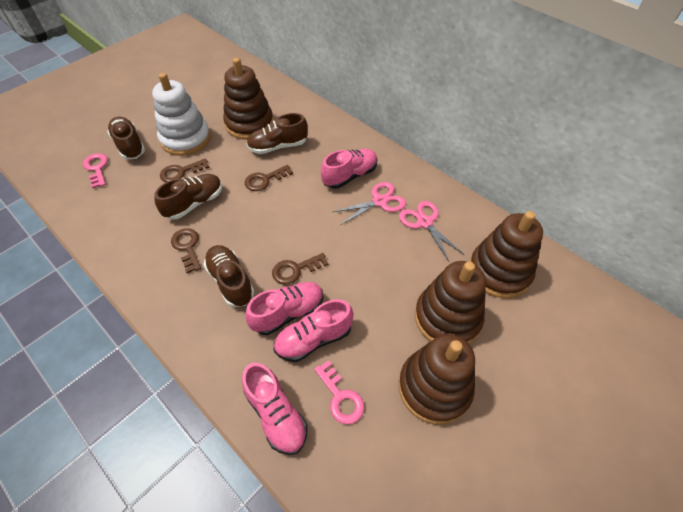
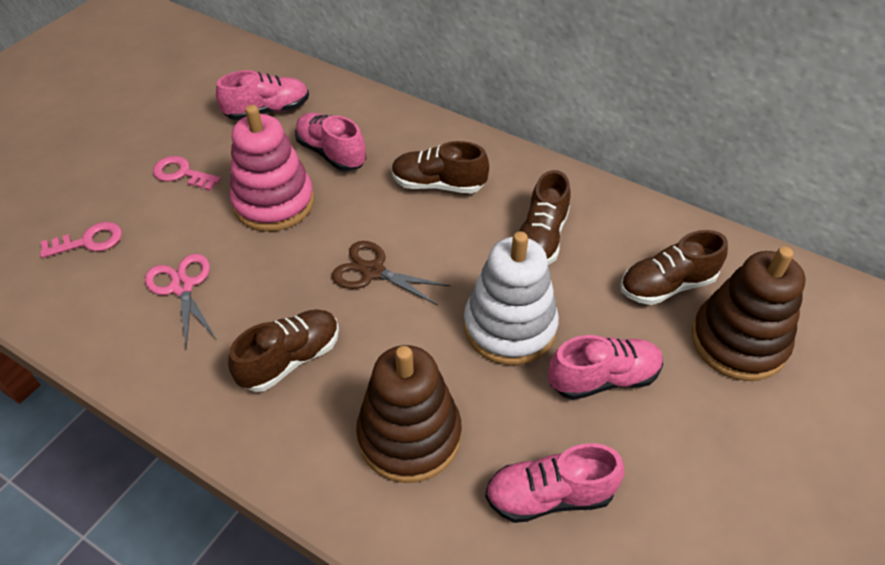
brown key: 4 -> 0
brown scissors: 0 -> 1
brown stacking toy: 4 -> 2
pink scissors: 2 -> 1
pink stacking toy: 0 -> 1

